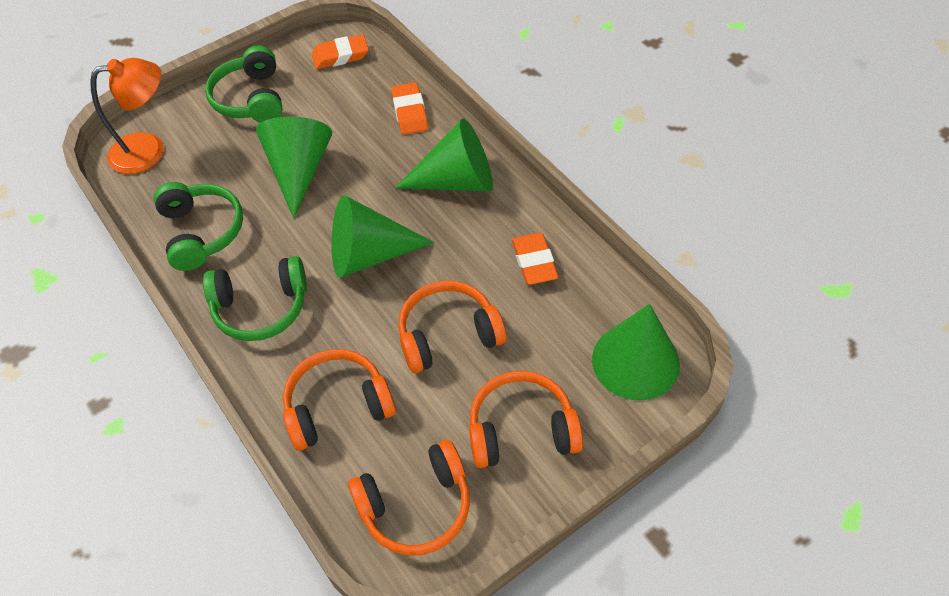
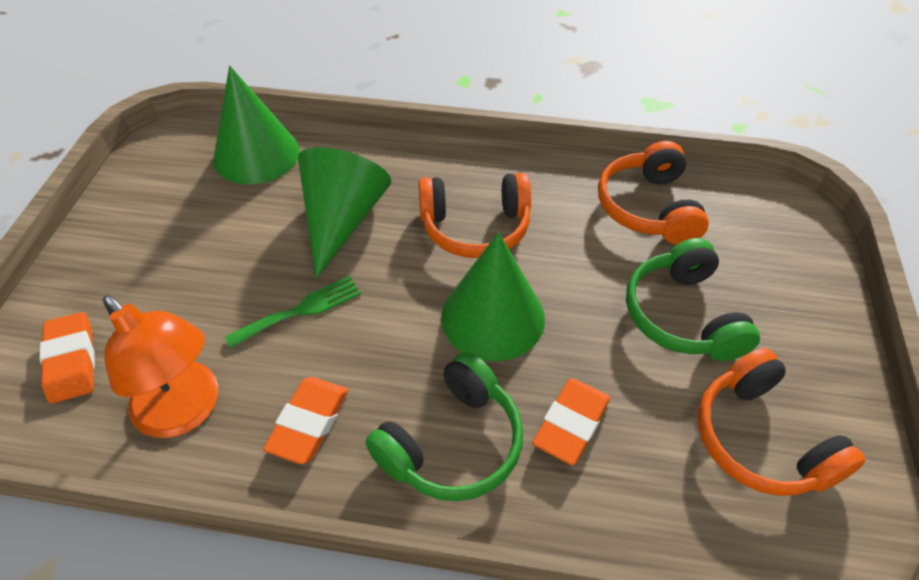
green cone: 4 -> 3
green fork: 0 -> 1
green headphones: 3 -> 2
orange headphones: 4 -> 3

